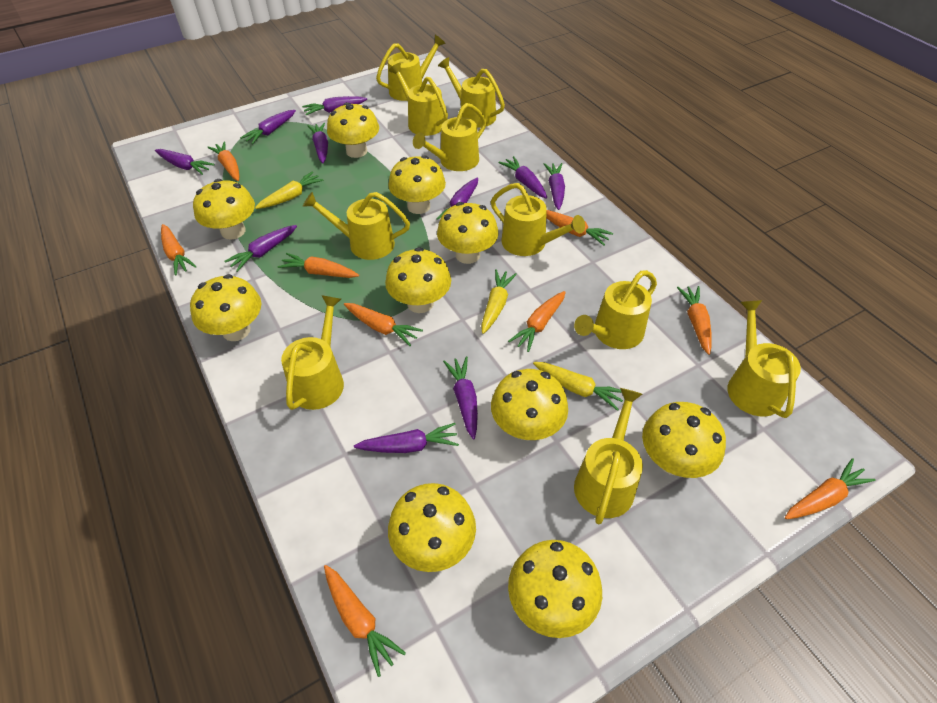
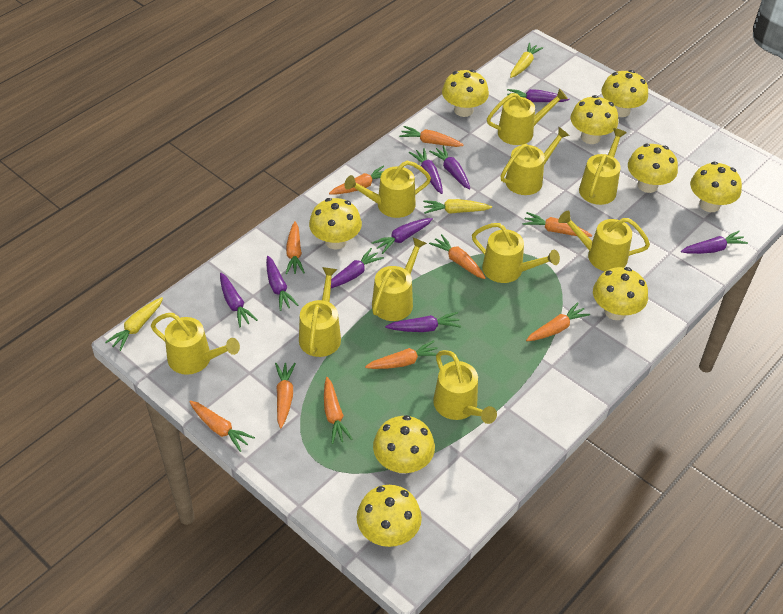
orange carrot: 9 -> 10
purple carrot: 10 -> 9
yellow mushroom: 10 -> 9

